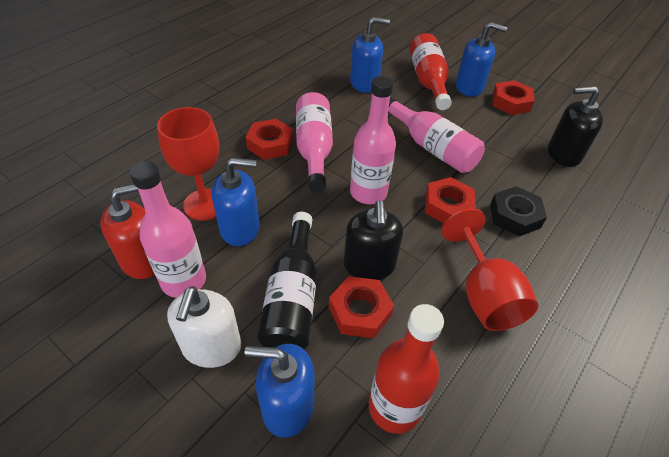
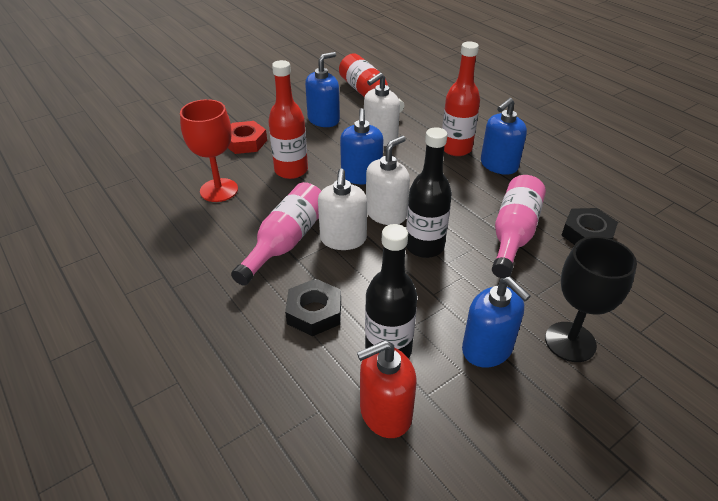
black bottle: 1 -> 2
black goblet: 0 -> 1
black nut: 1 -> 2
black soap dispenser: 2 -> 0
pink bottle: 4 -> 2
red bottle: 2 -> 3
red goblet: 2 -> 1
red nut: 4 -> 1
white soap dispenser: 1 -> 3

